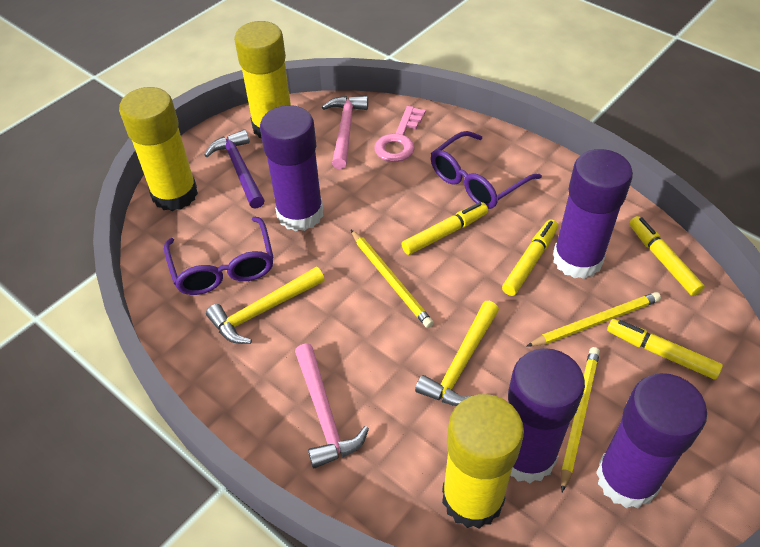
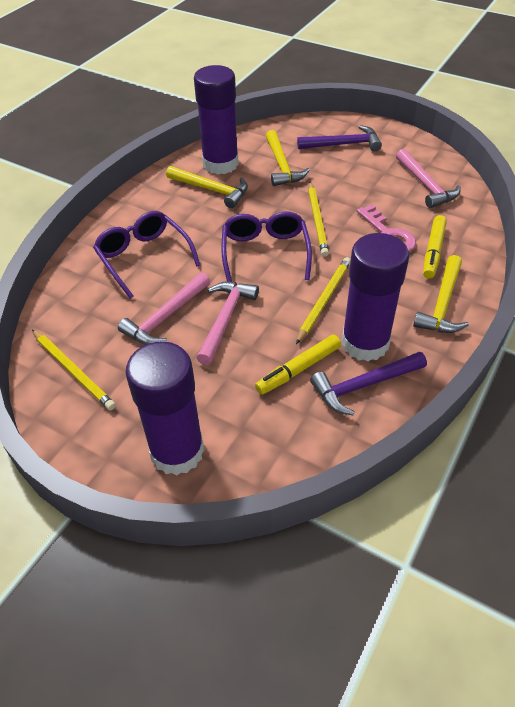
pink hammer: 2 -> 3
purple glue stick: 4 -> 3
purple hammer: 1 -> 2
yellow glue stick: 3 -> 0
yellow hammer: 2 -> 3
yellow marker: 4 -> 2

